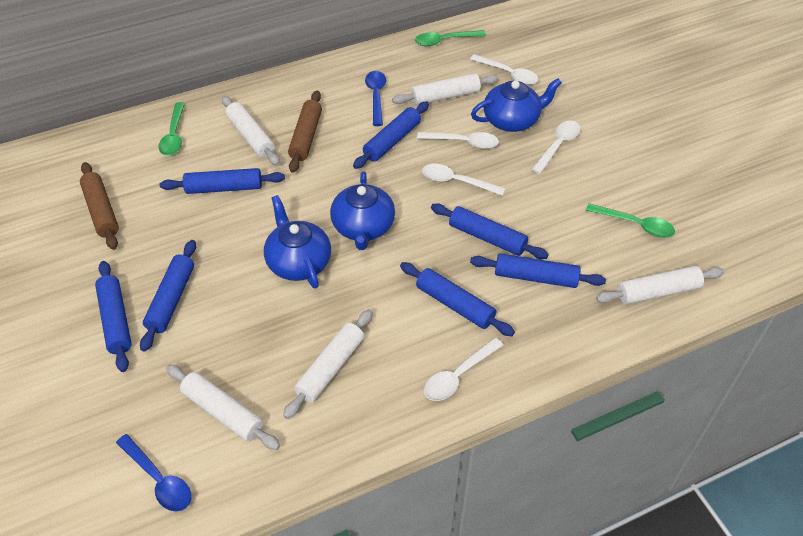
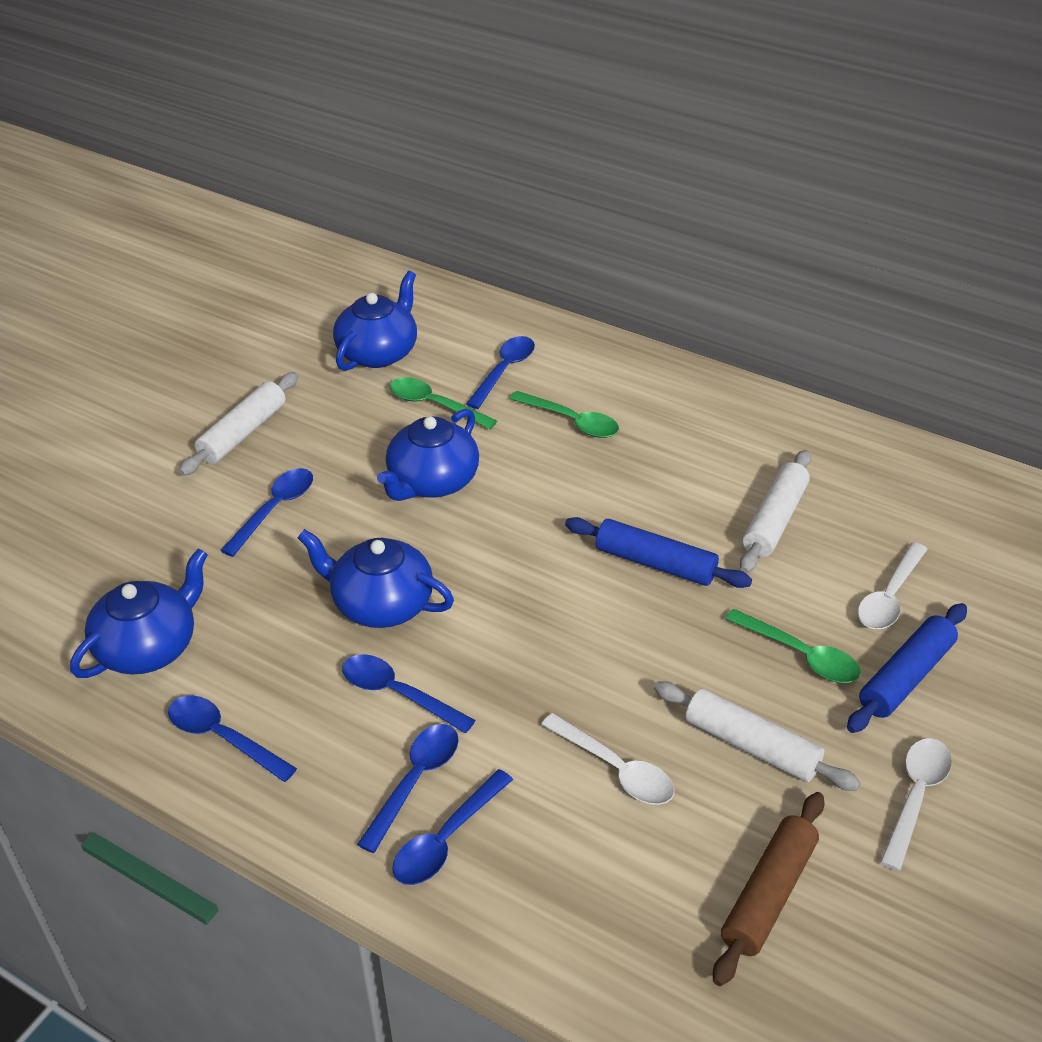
blue rolling pin: 7 -> 2
blue spoon: 2 -> 6
blue teapot: 3 -> 4
brown rolling pin: 2 -> 1
white rolling pin: 5 -> 3
white spoon: 5 -> 3

